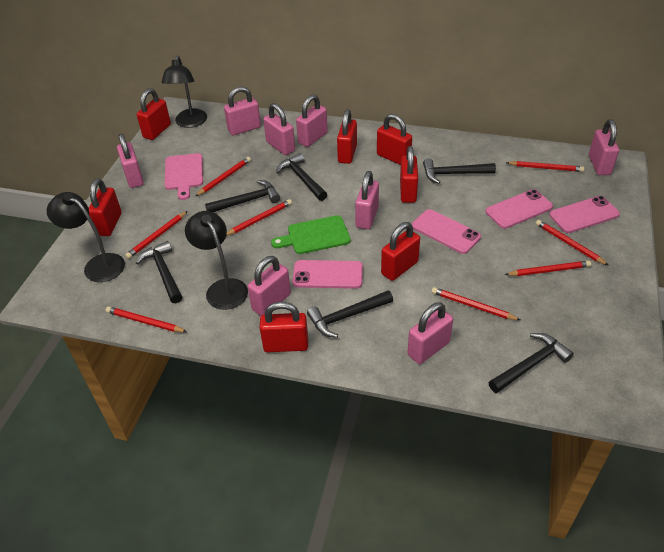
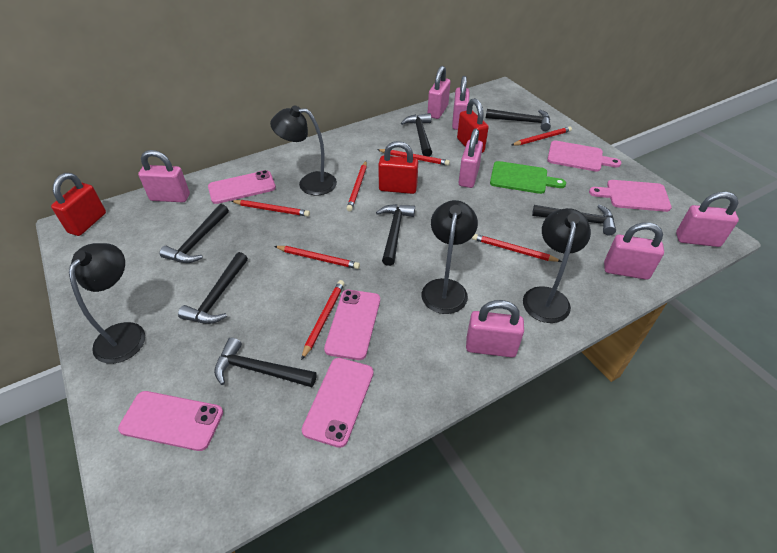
black hammer: 6 -> 7
black lamp: 3 -> 4
pink cutting board: 1 -> 2
pink padlock: 8 -> 7
red padlock: 7 -> 3
red pencil: 8 -> 7

